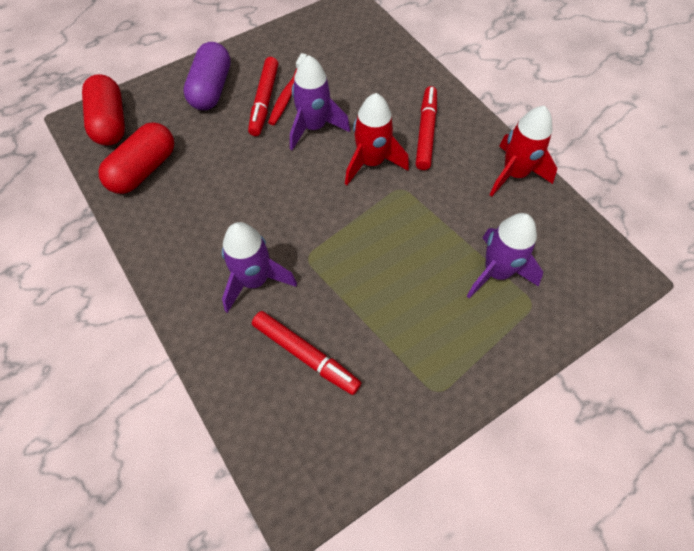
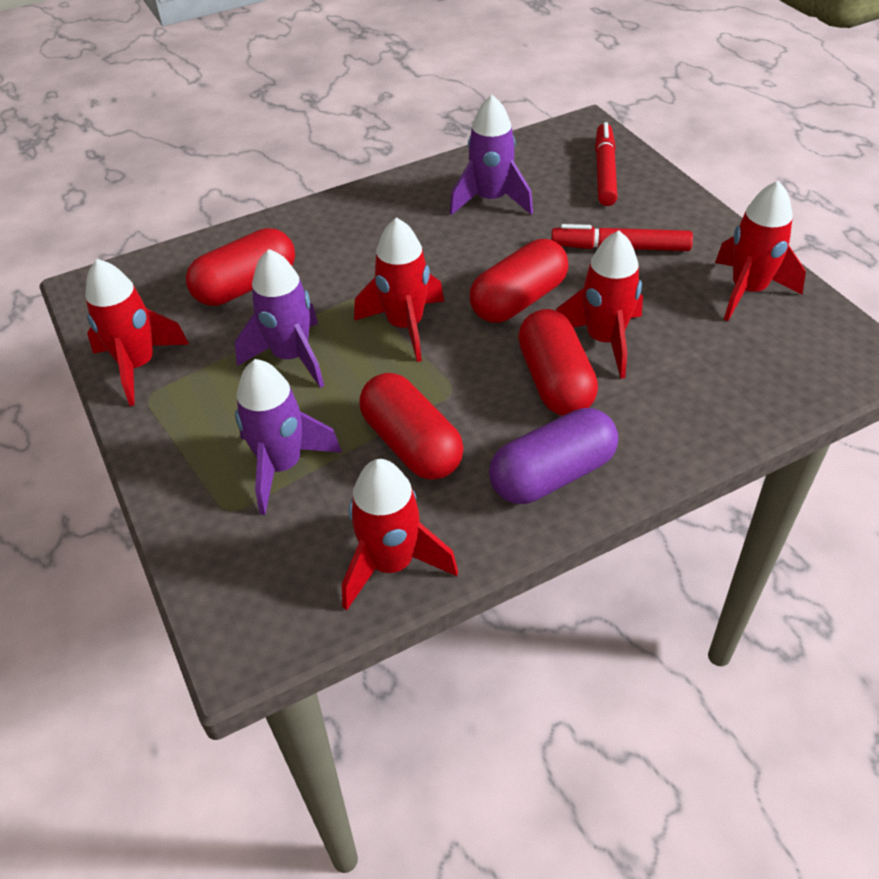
red capsule: 2 -> 4
red marker: 3 -> 2
red rocket: 2 -> 5
red toothbrush: 1 -> 0

